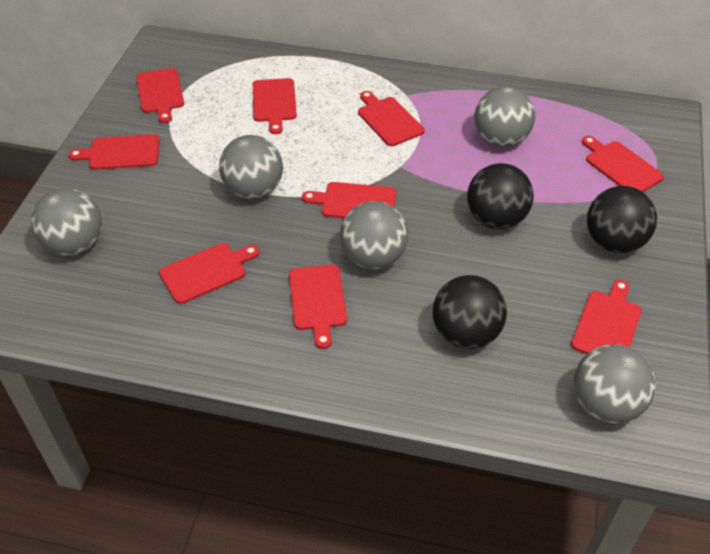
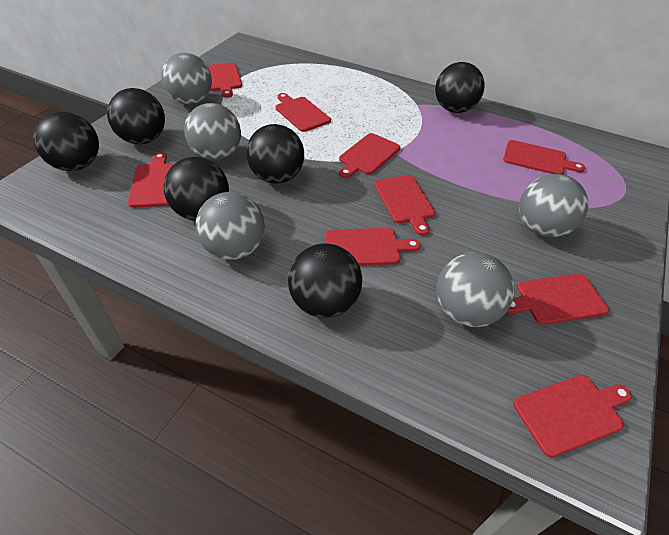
black ball: 3 -> 6

